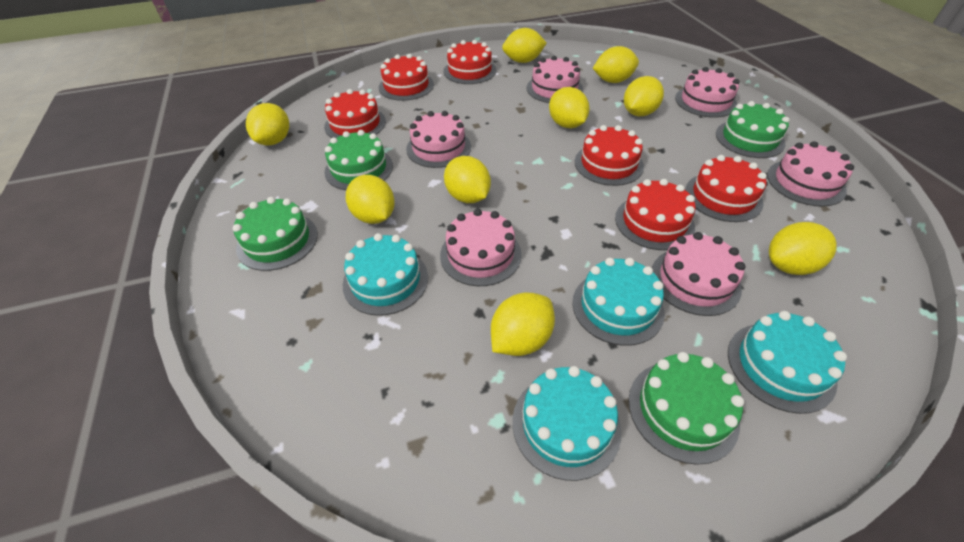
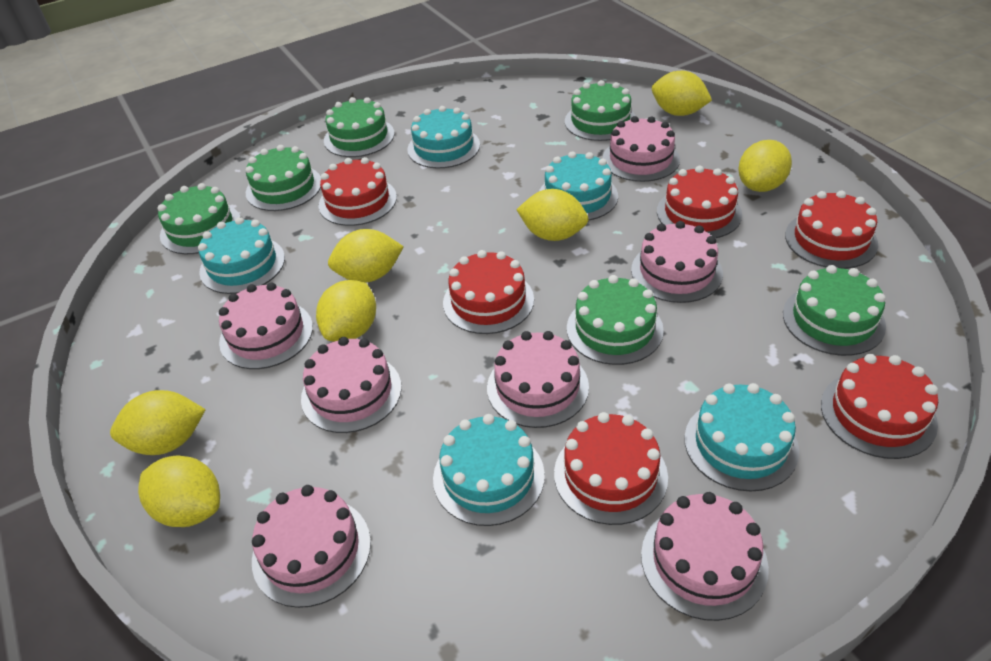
green cake: 4 -> 6
pink cake: 6 -> 7
turquoise cake: 4 -> 5
yellow lemon: 9 -> 7

